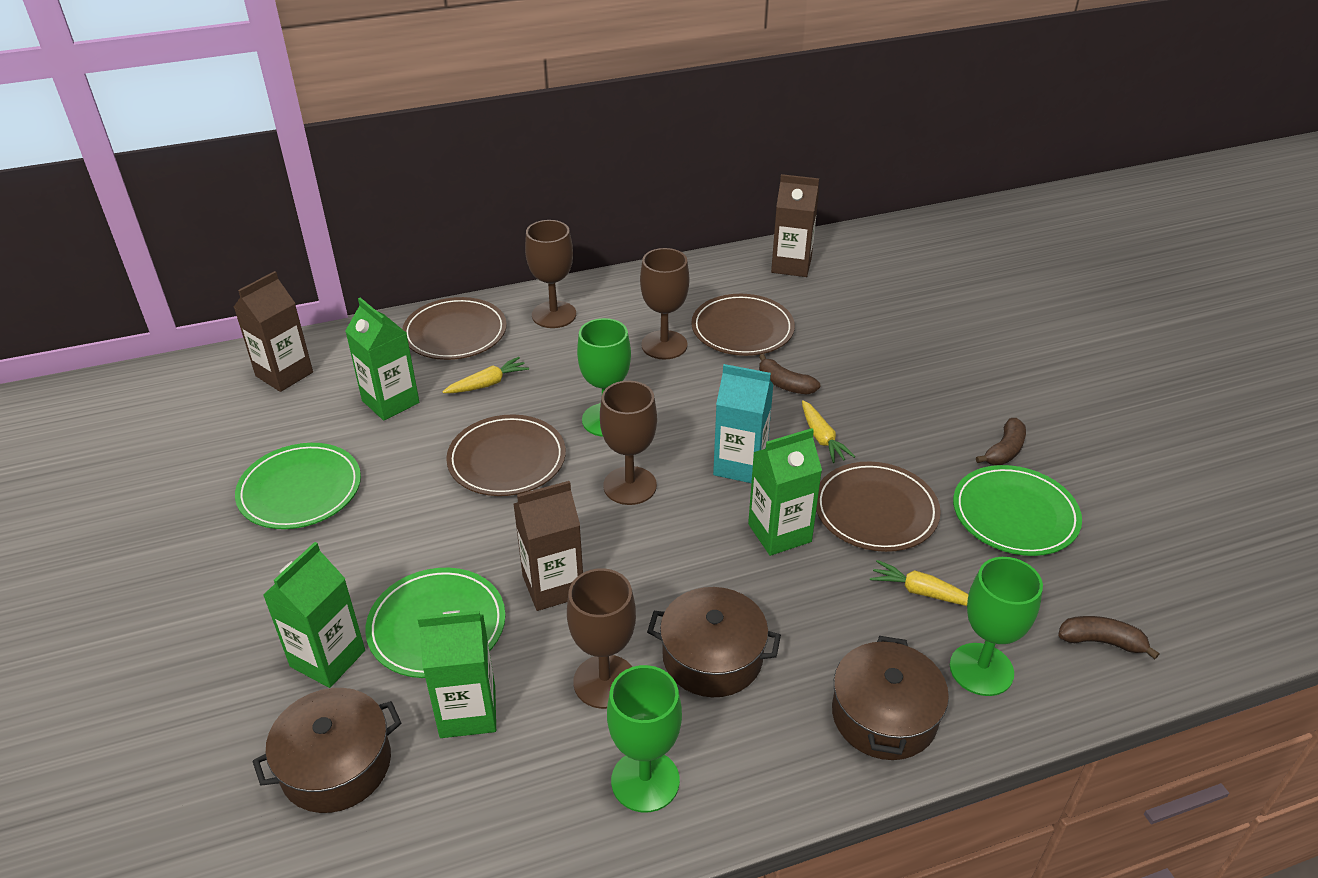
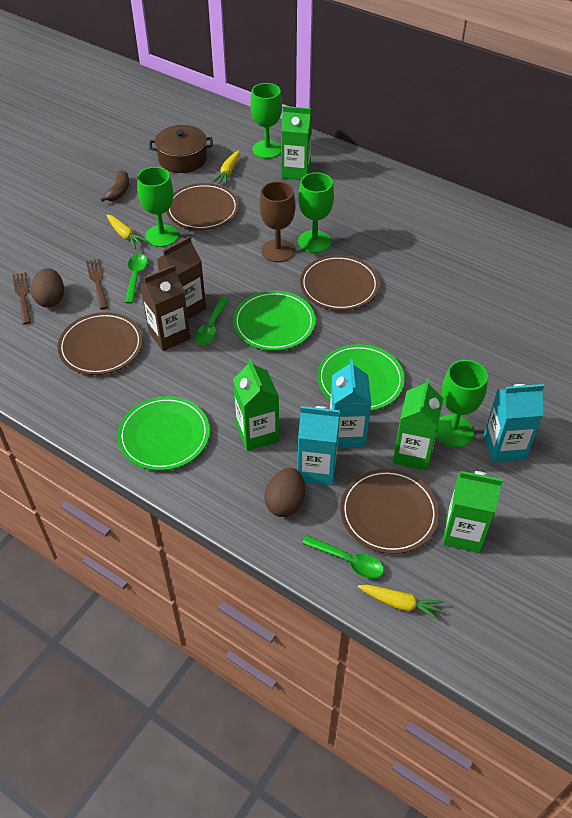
brown banana: 3 -> 1
brown carton: 3 -> 2
brown egg: 0 -> 2
brown fork: 0 -> 2
brown goblet: 4 -> 1
brown pot: 3 -> 1
green goblet: 3 -> 4
green spoon: 0 -> 3
turquoise carton: 1 -> 3

